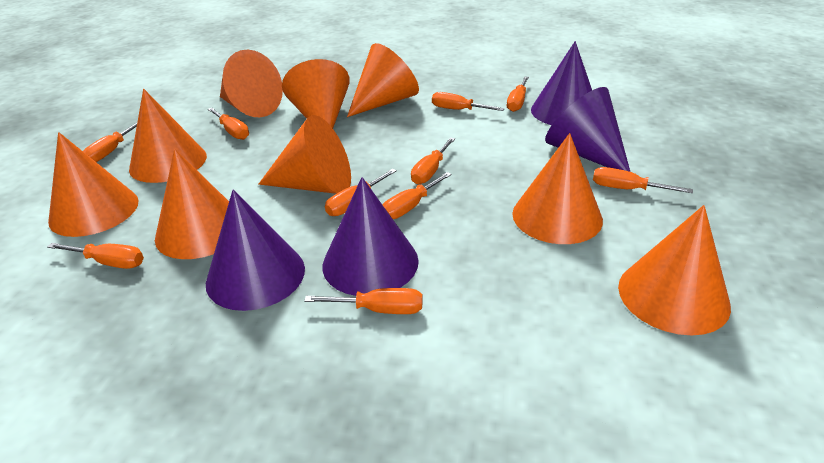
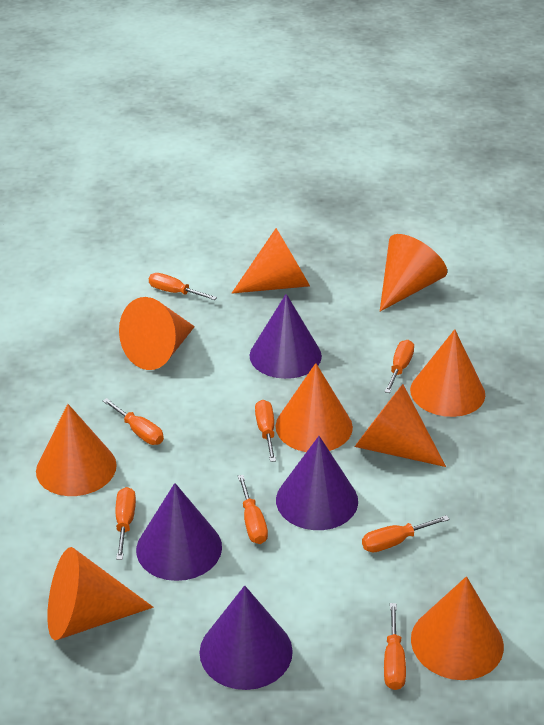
orange screwdriver: 10 -> 8

